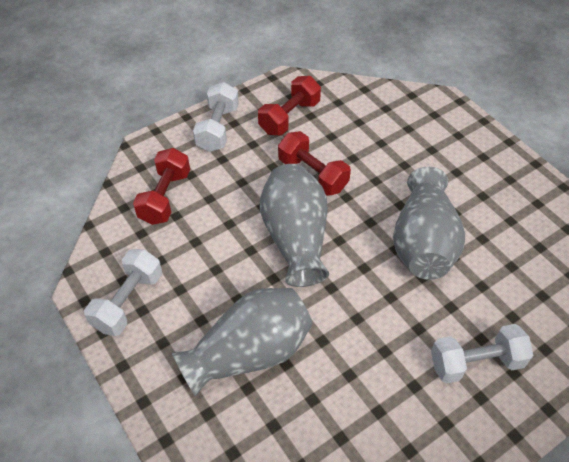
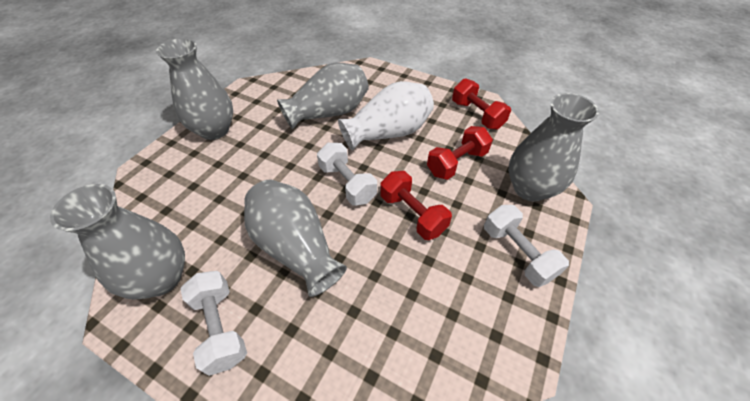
grey vase: 3 -> 5
white vase: 0 -> 1

